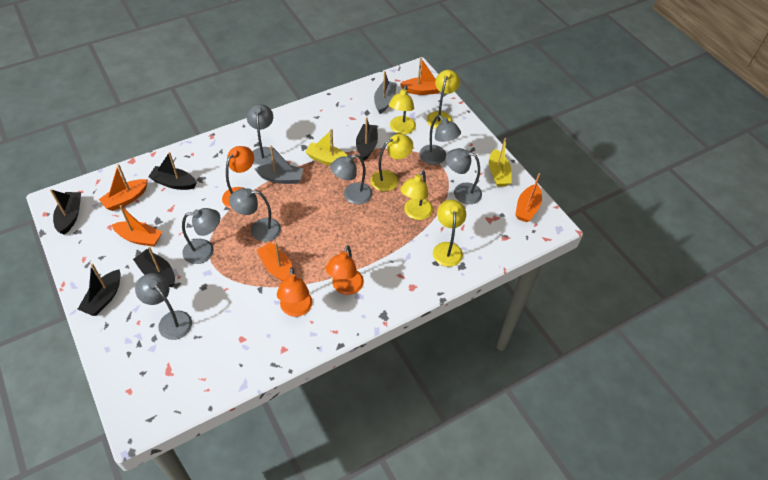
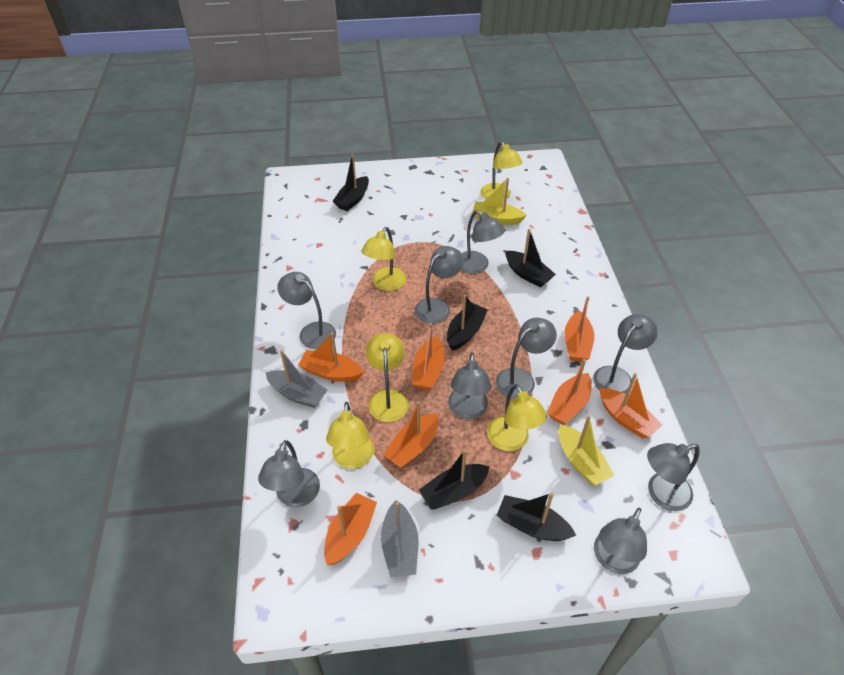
grey lamp: 7 -> 9
orange boat: 5 -> 7
orange lamp: 3 -> 0

